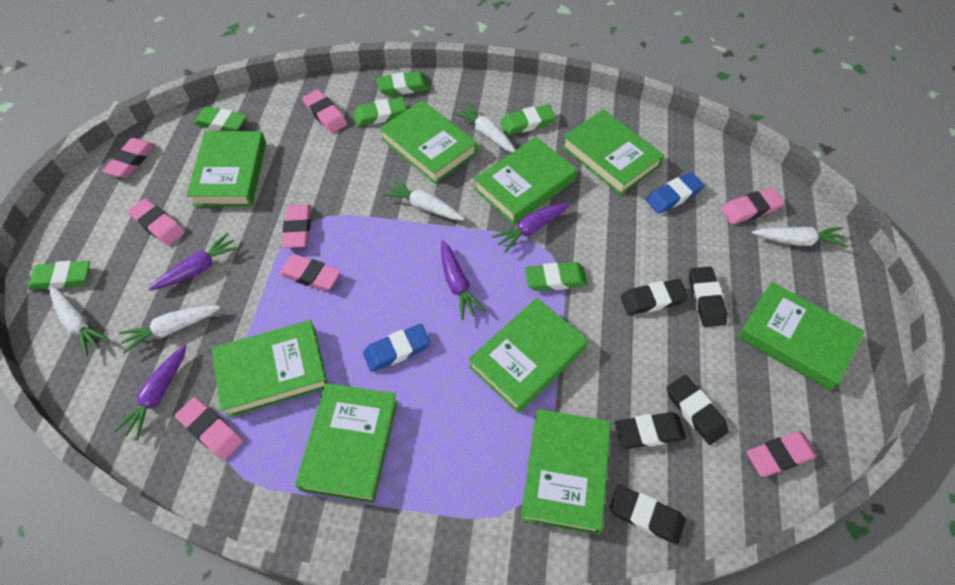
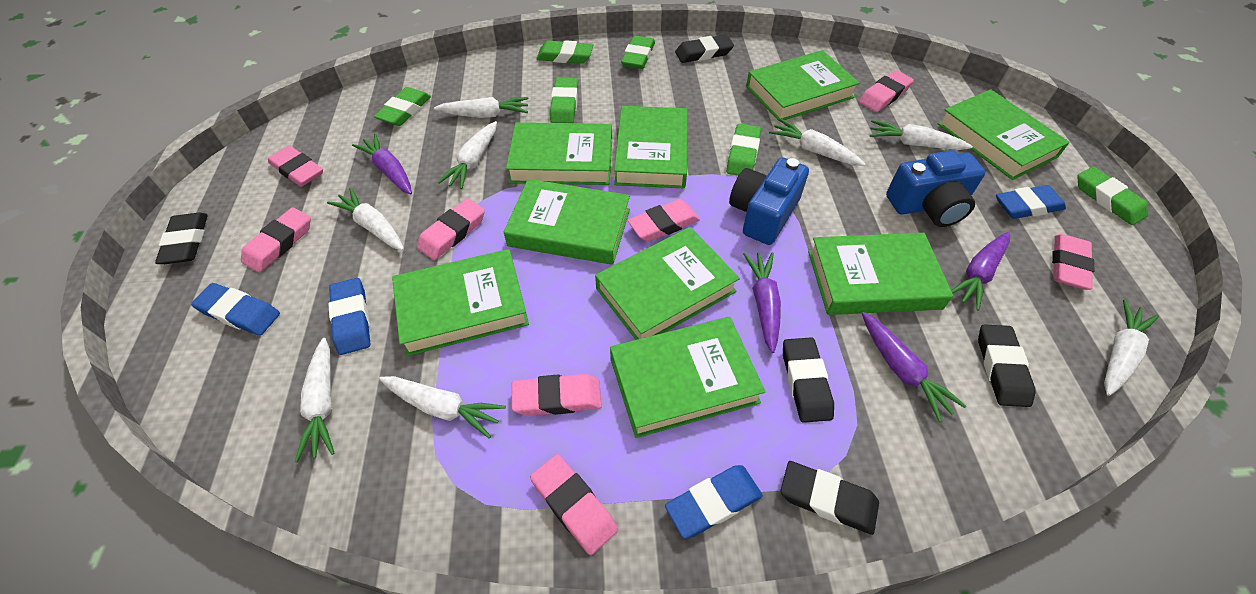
blue camera: 0 -> 2
blue eraser: 2 -> 4
white carrot: 5 -> 8

